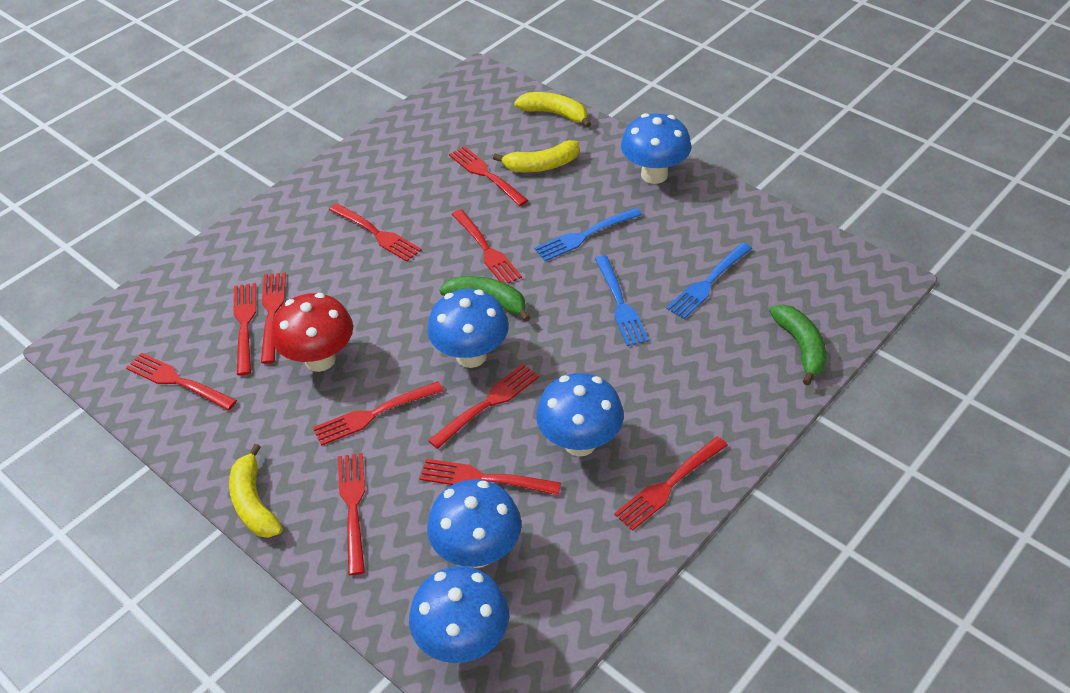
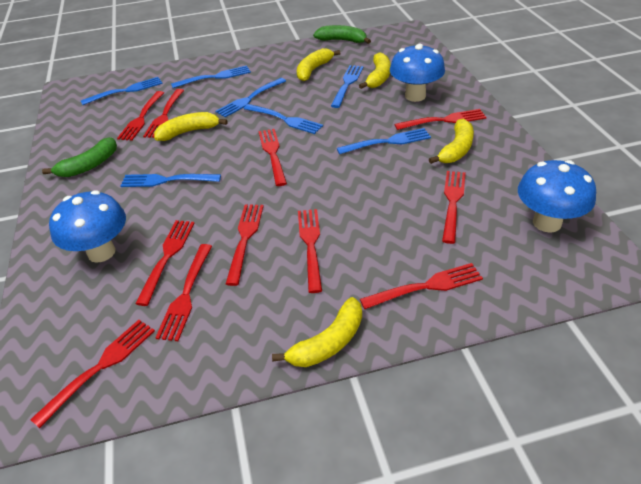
blue fork: 3 -> 7
blue mushroom: 5 -> 3
red mushroom: 1 -> 0
yellow banana: 3 -> 5

